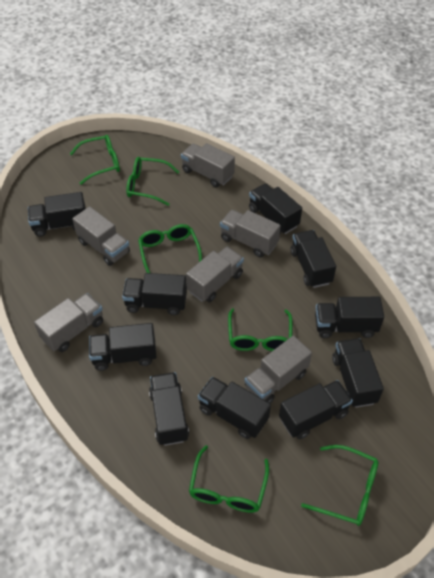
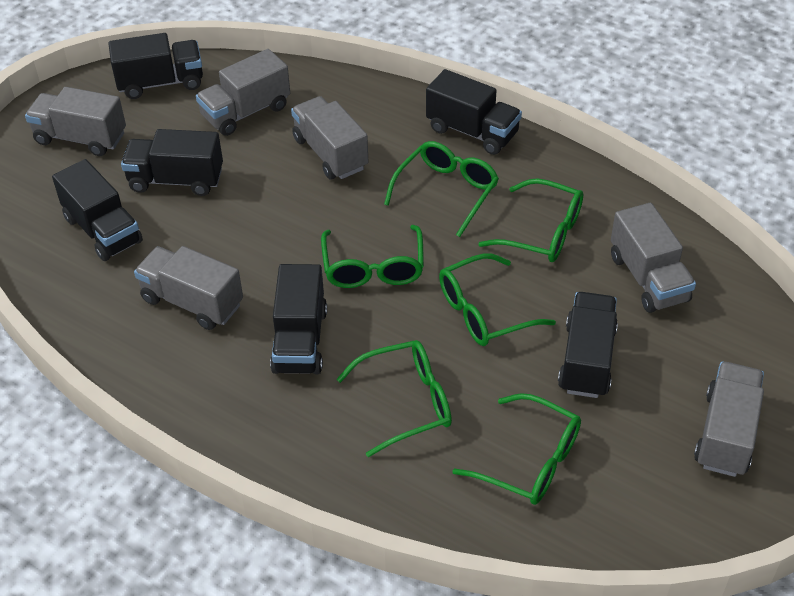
black truck: 10 -> 6

